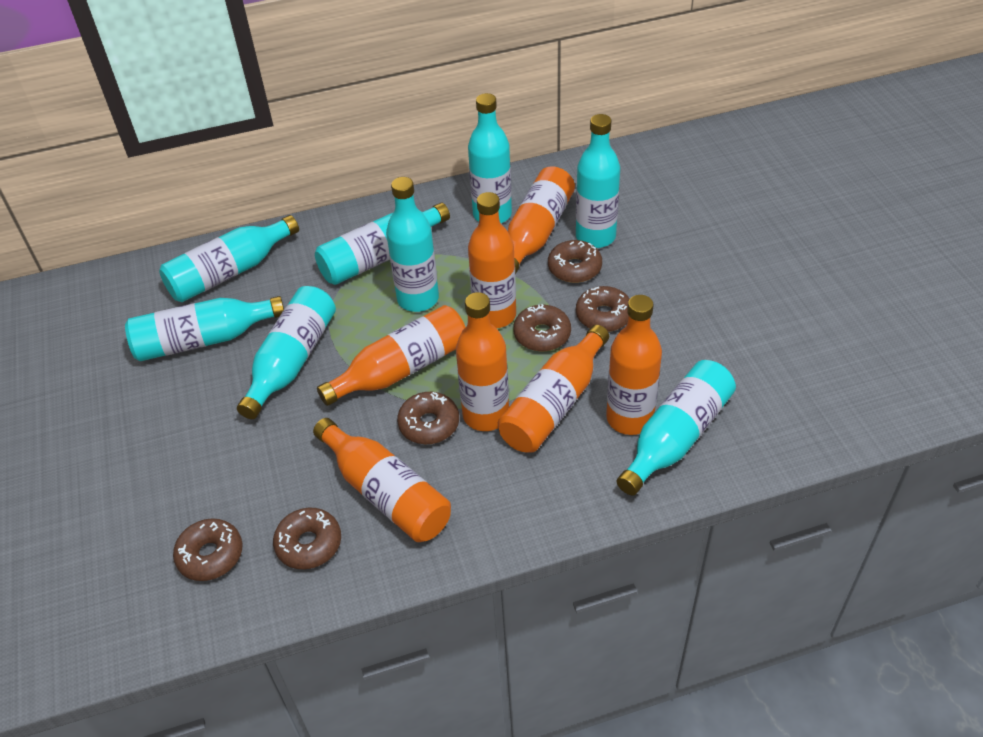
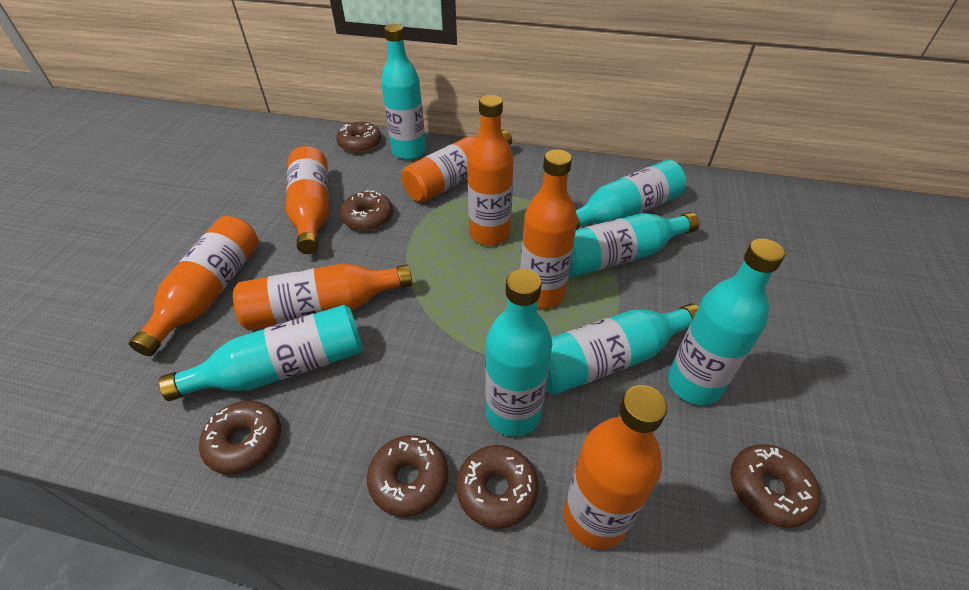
turquoise bottle: 8 -> 7

